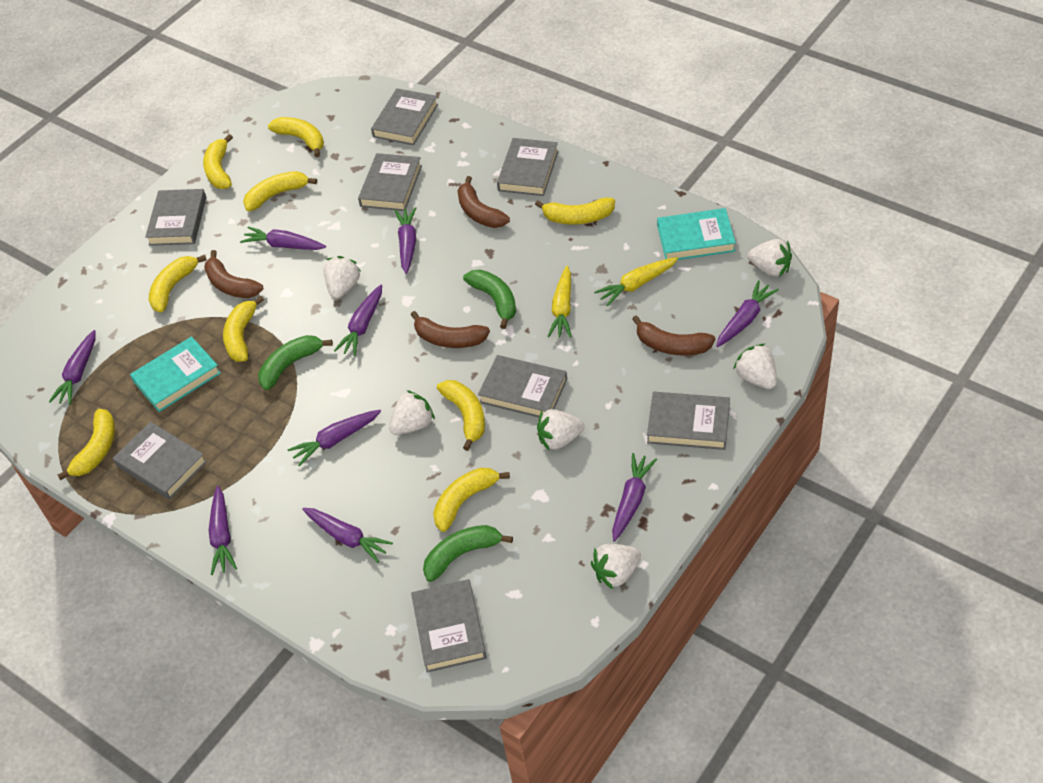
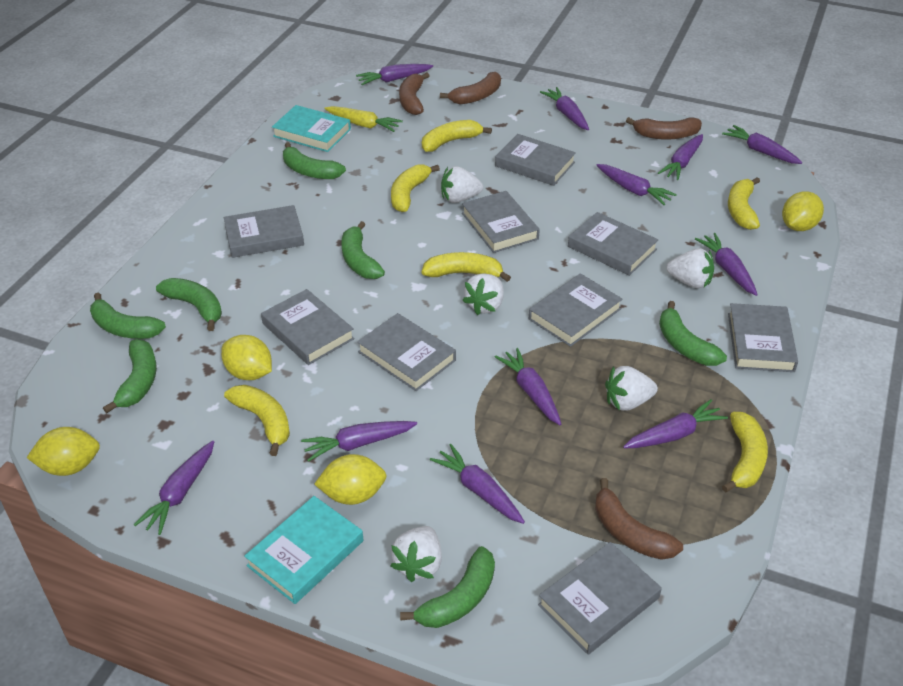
green banana: 3 -> 7
grey book: 8 -> 9
purple carrot: 9 -> 11
white strawberry: 6 -> 5
yellow banana: 9 -> 6
yellow carrot: 2 -> 1
yellow lemon: 0 -> 4

